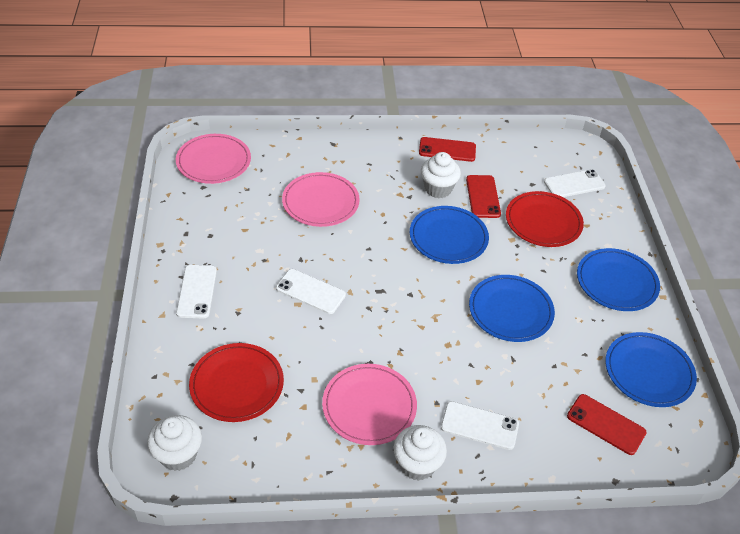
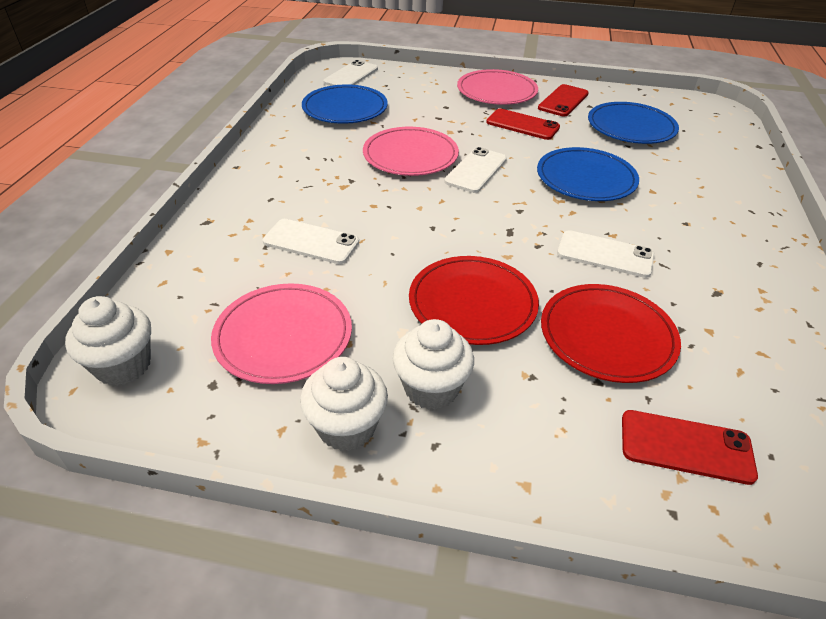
blue plate: 4 -> 3

